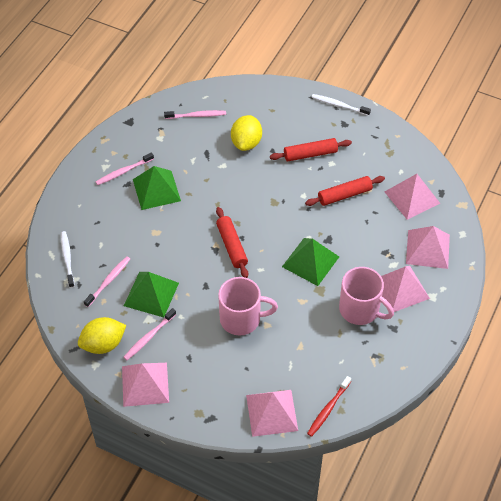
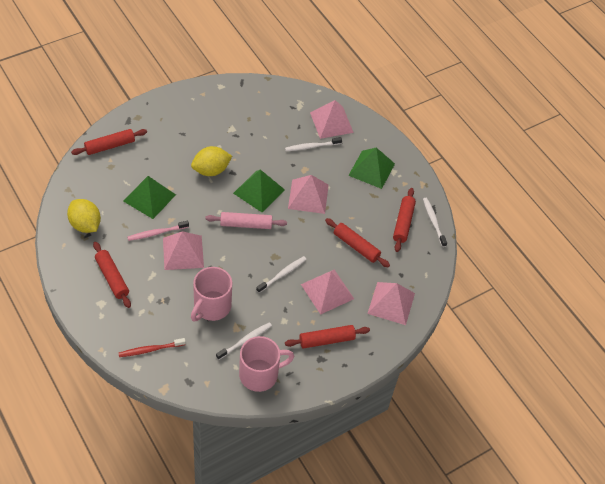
pink rolling pin: 0 -> 1
pink toothbrush: 4 -> 1
red rolling pin: 3 -> 5
white toothbrush: 2 -> 4

